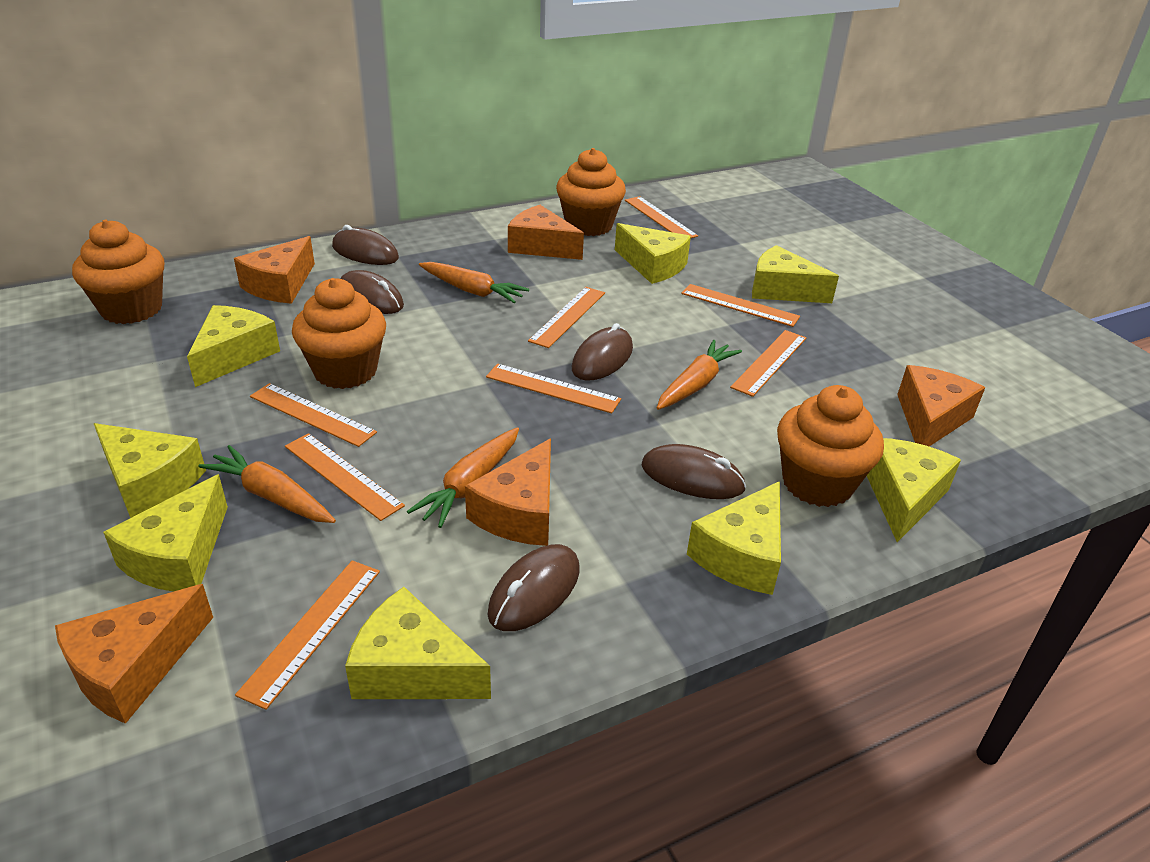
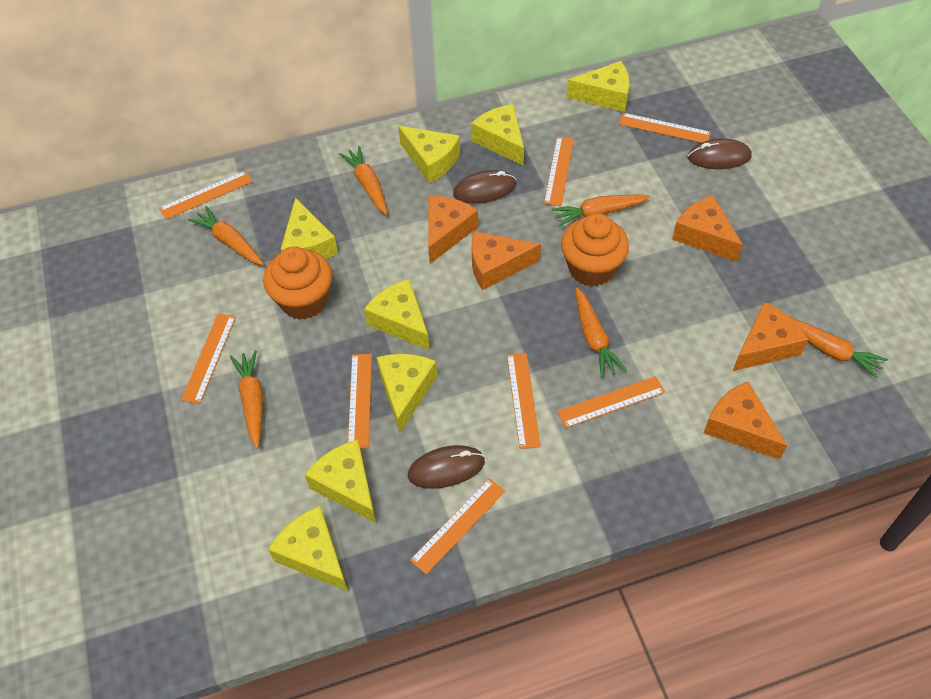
brown mouse: 5 -> 3
orange carrot: 4 -> 6
orange cupcake: 4 -> 2

